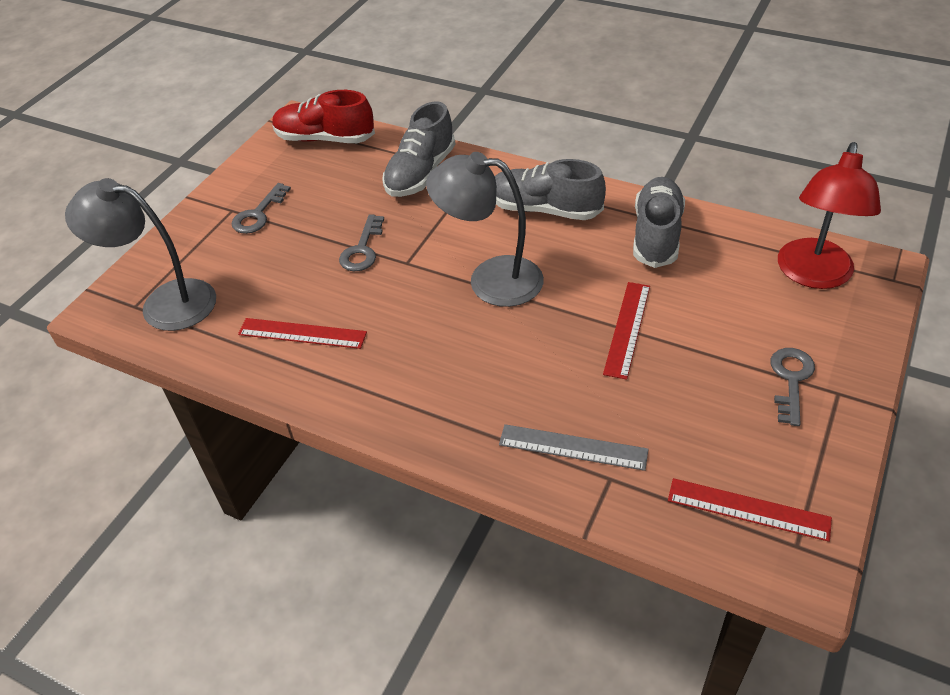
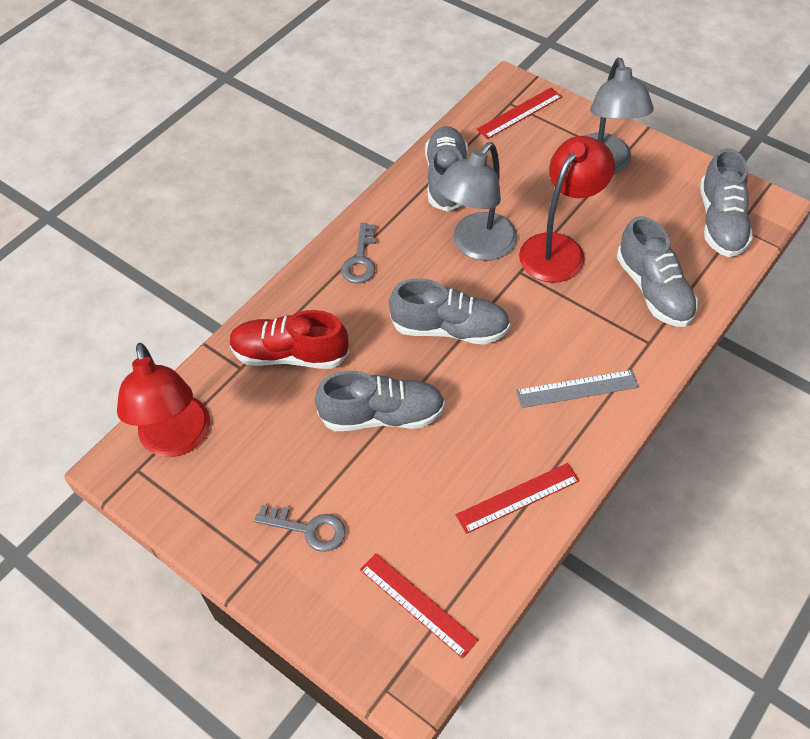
grey key: 3 -> 2
grey shoe: 3 -> 5
red lamp: 1 -> 2

